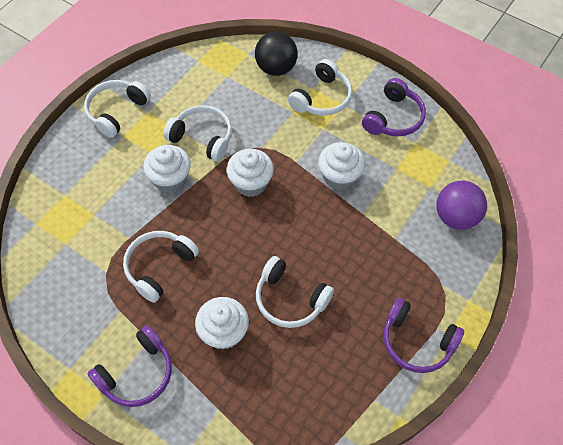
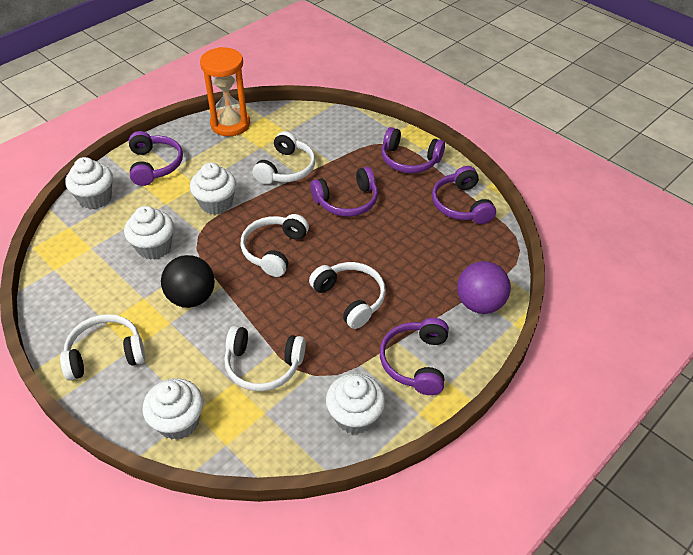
orange hourglass: 0 -> 1
purple headphones: 3 -> 5
white cupcake: 4 -> 5

